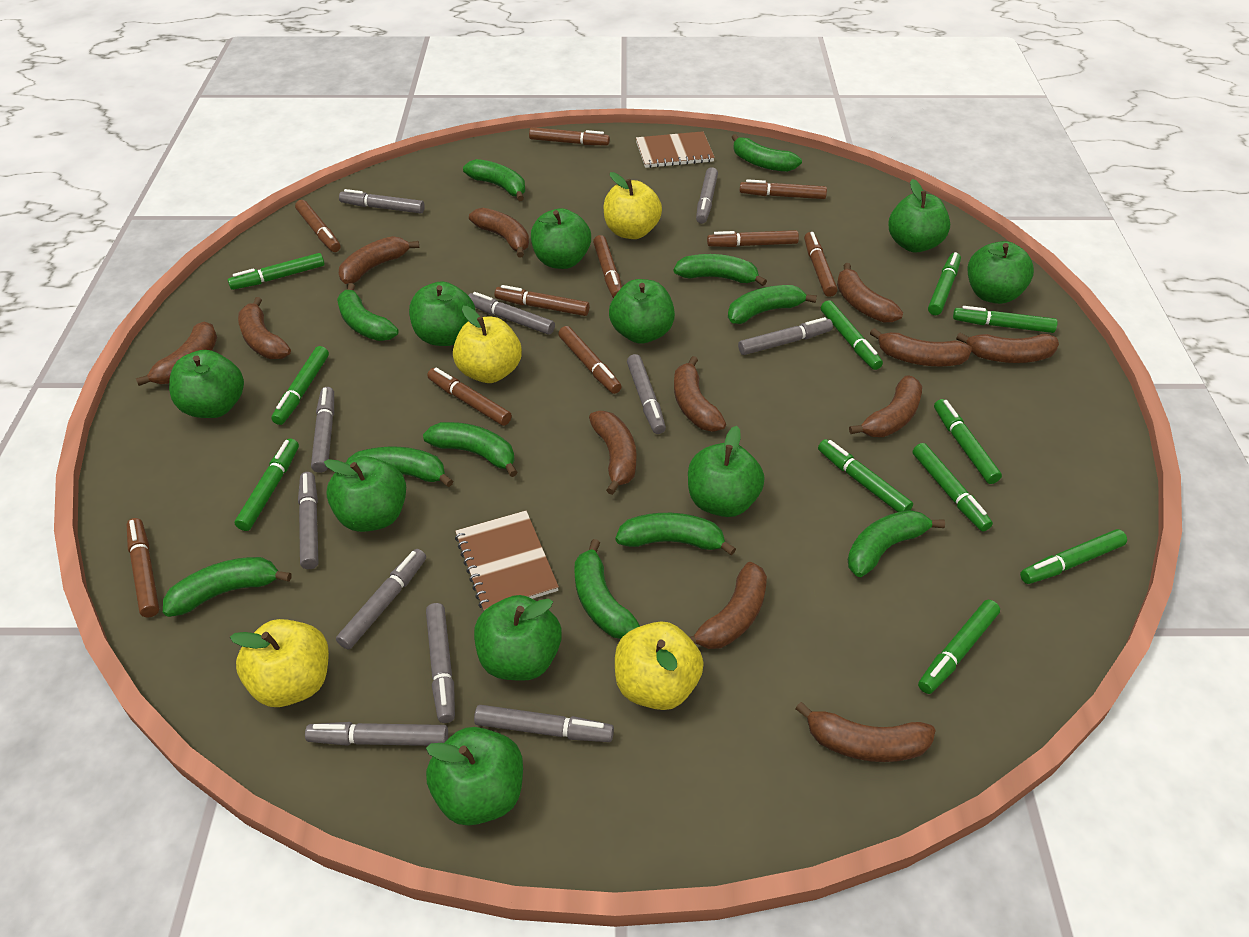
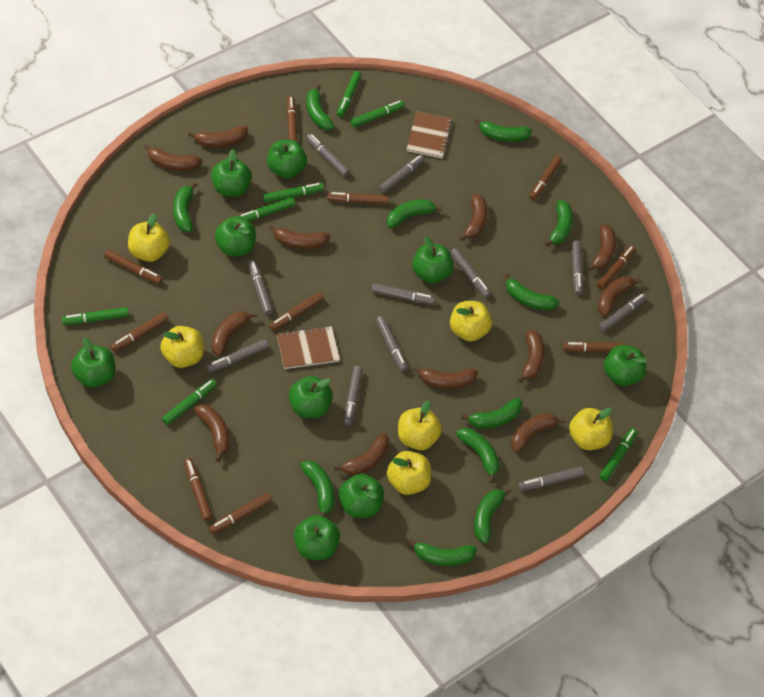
green apple: 10 -> 9
green marker: 11 -> 7
yellow apple: 4 -> 6

